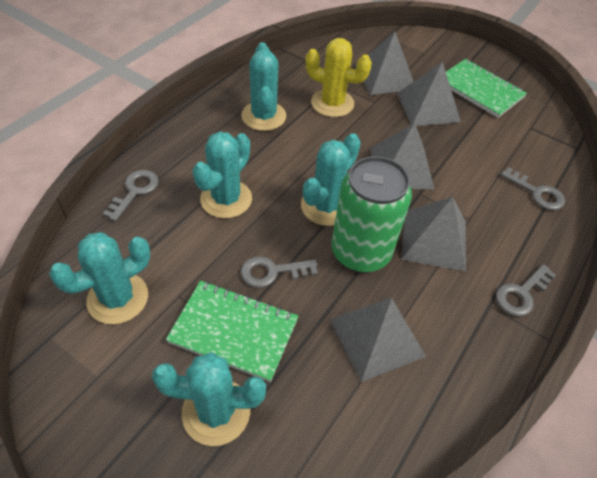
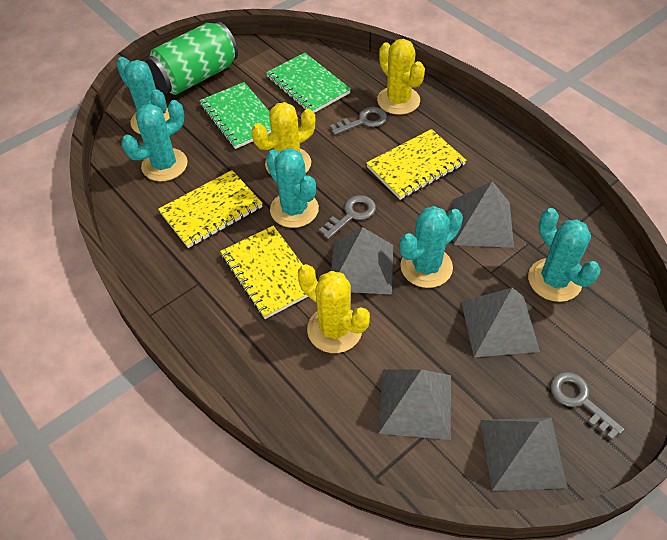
grey key: 4 -> 3
yellow cactus: 1 -> 3
yellow notebook: 0 -> 3

